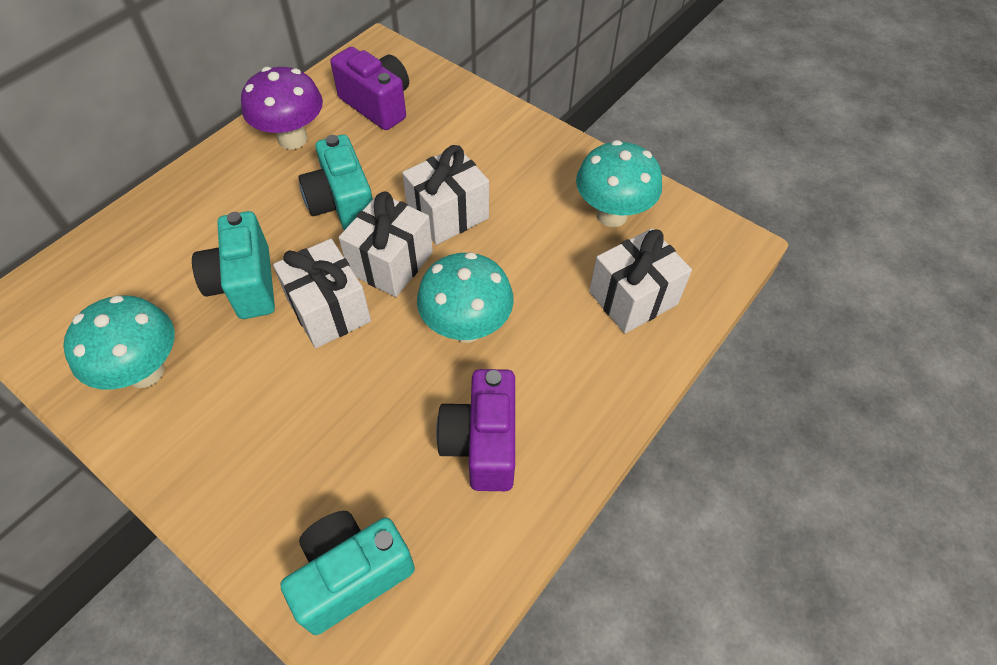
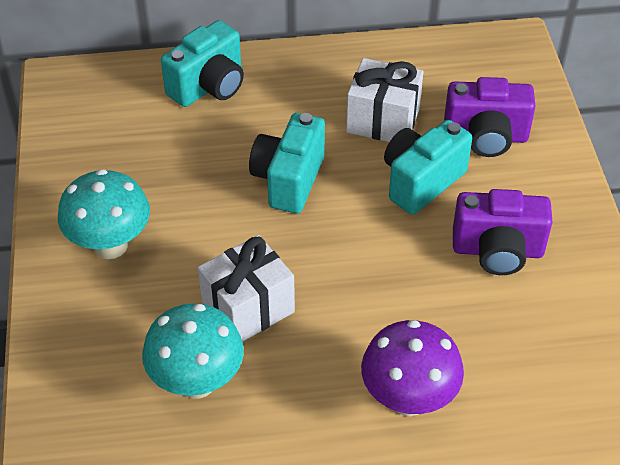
turquoise mushroom: 3 -> 2
white gift: 4 -> 2

